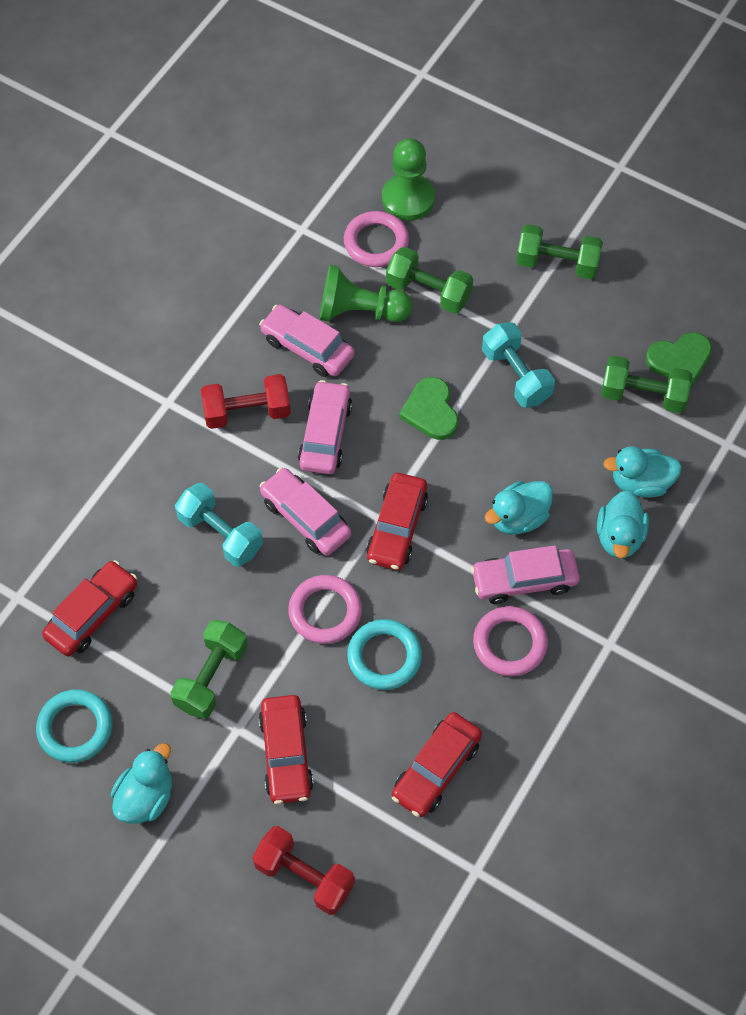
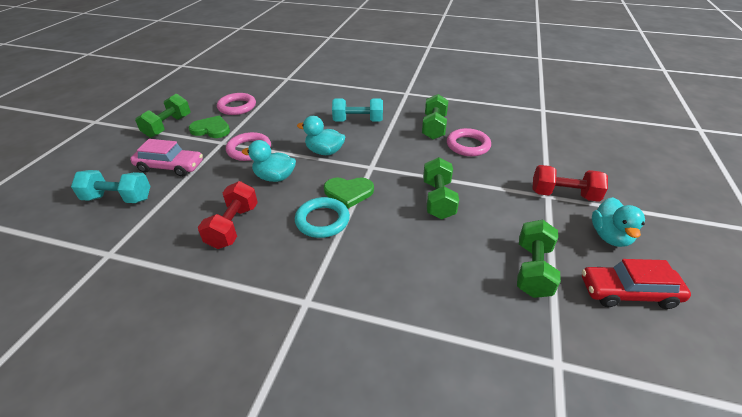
green pawn: 2 -> 0
pink car: 4 -> 1
red car: 4 -> 1
turquoise duck: 4 -> 3
turquoise ring: 2 -> 1

